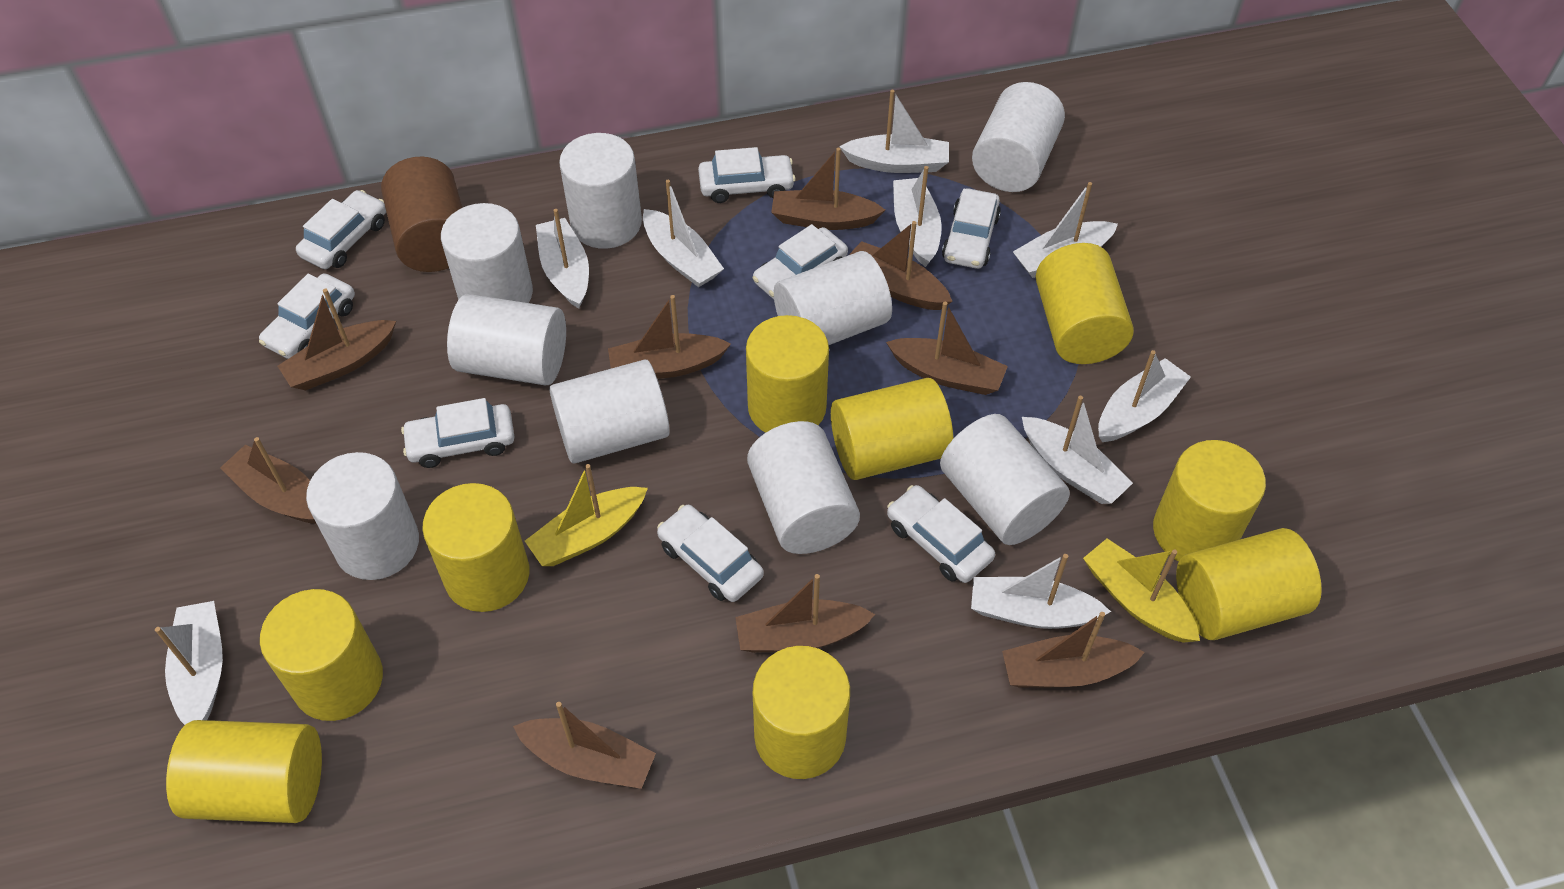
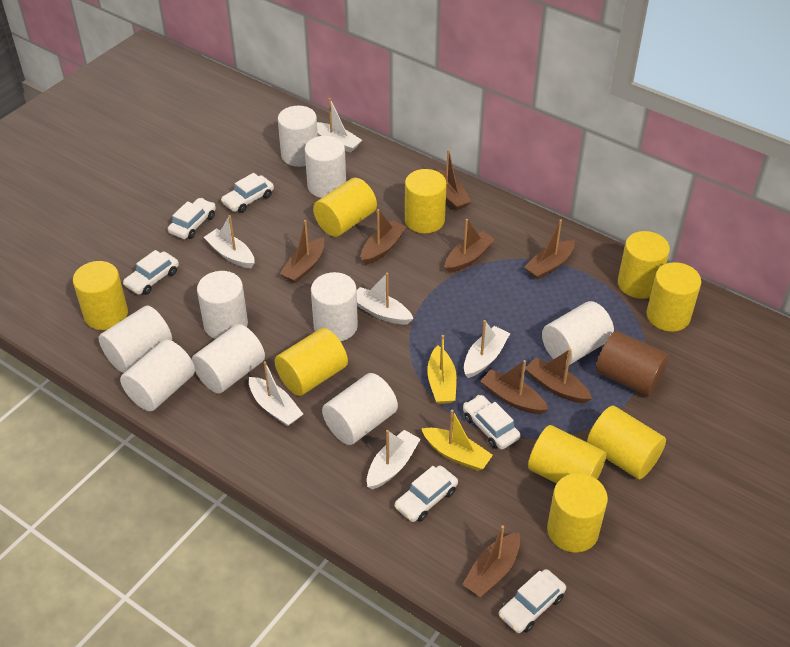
brown boat: 9 -> 8
white boat: 9 -> 6
white car: 8 -> 6

